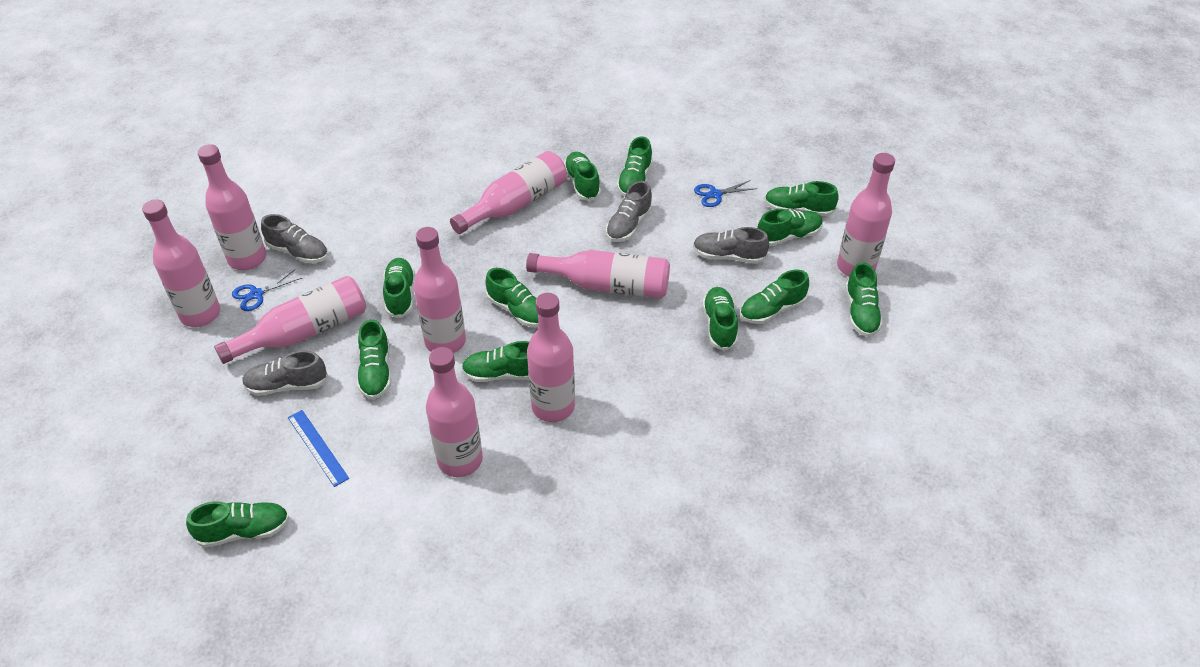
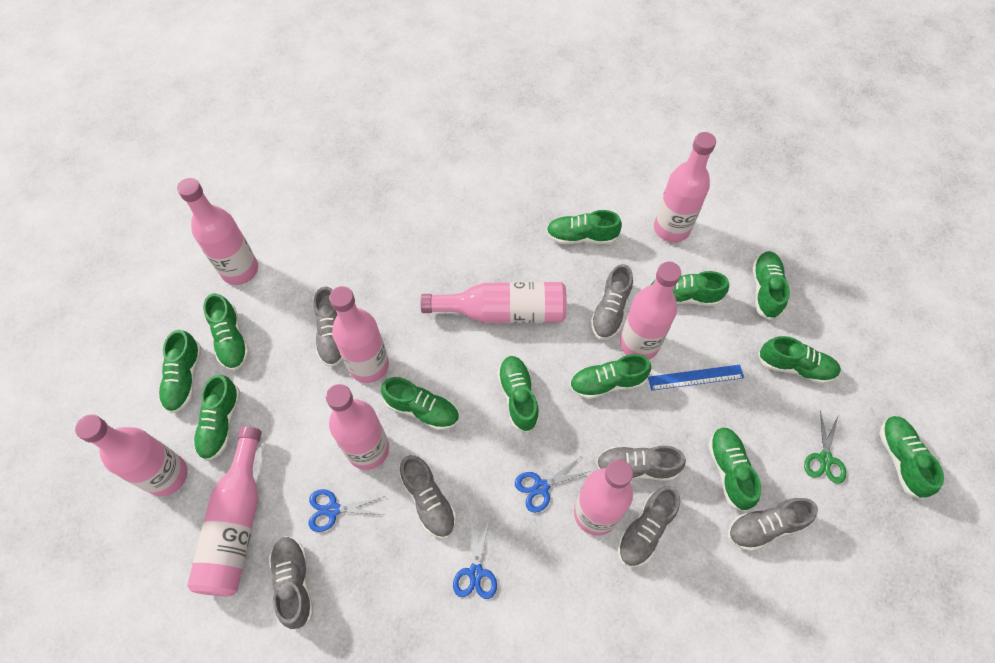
blue scissors: 2 -> 3
green scissors: 0 -> 1
grey shoe: 4 -> 7

